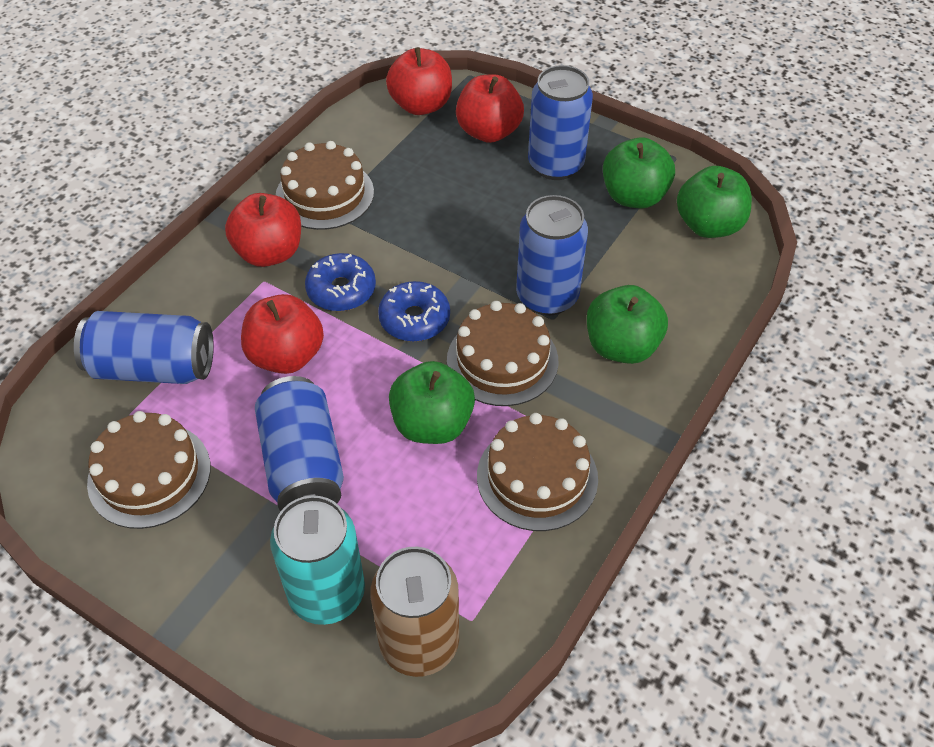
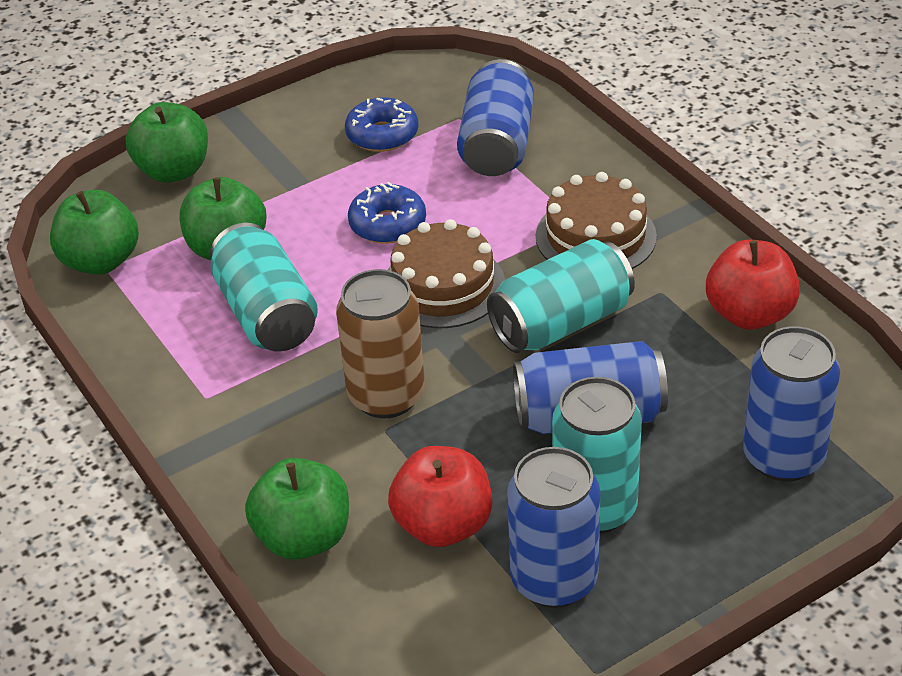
brown cake: 4 -> 2
red apple: 4 -> 2
turquoise can: 1 -> 3

